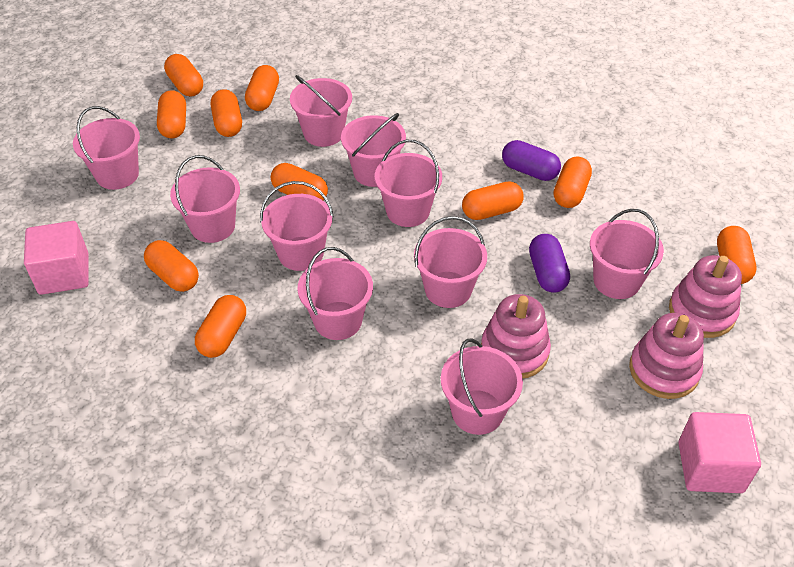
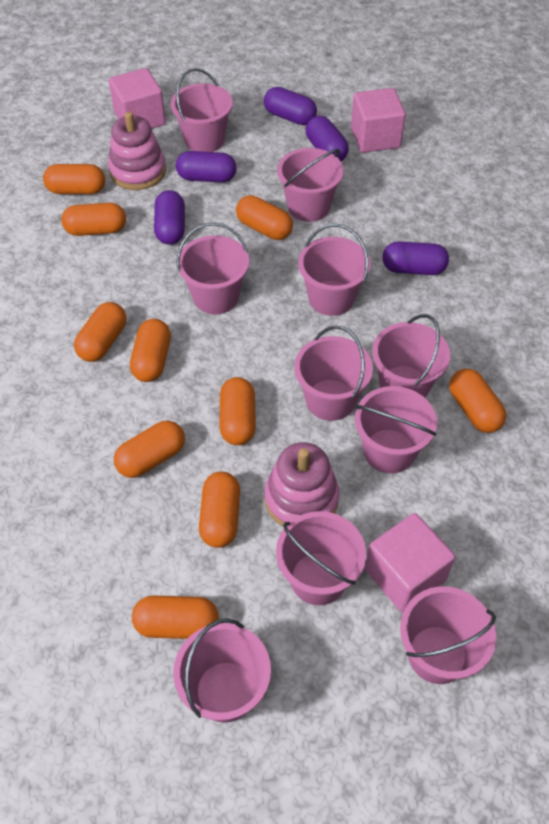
pink cube: 2 -> 3
pink stacking toy: 3 -> 2
purple capsule: 2 -> 5

